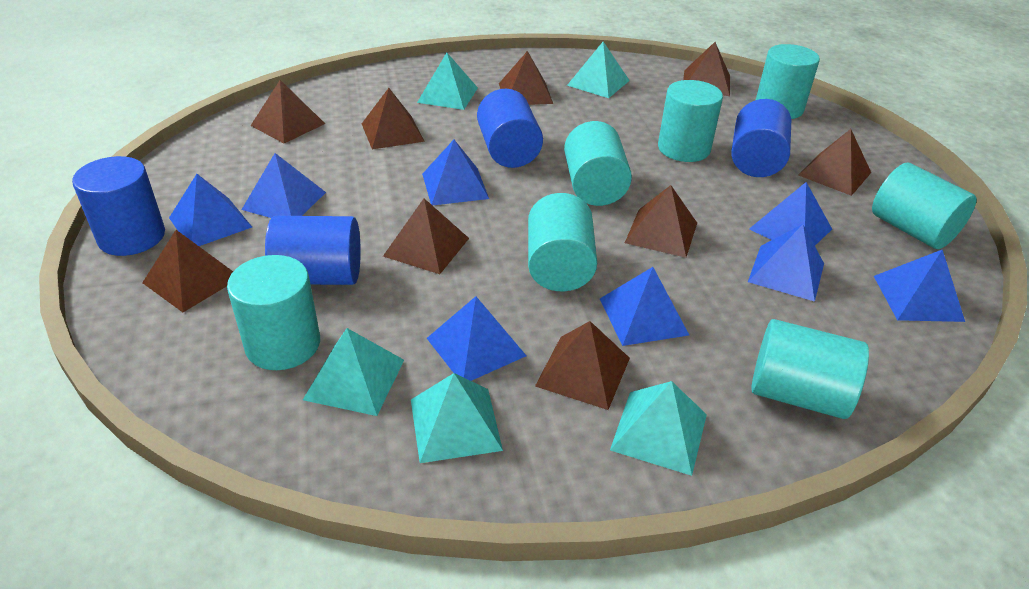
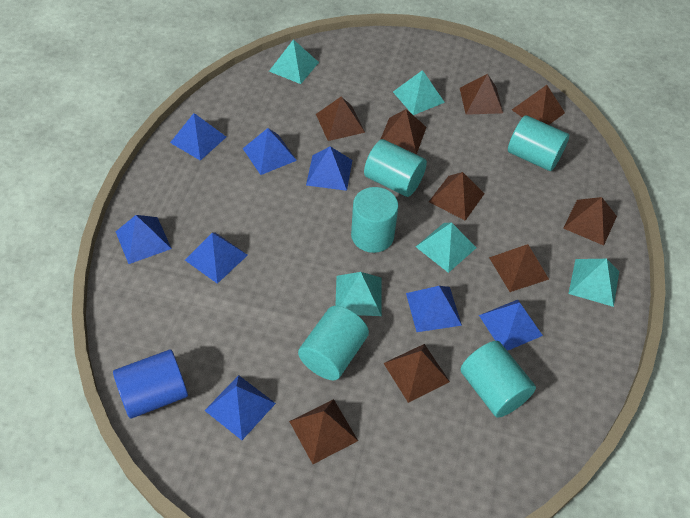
blue cylinder: 4 -> 1
turquoise cylinder: 7 -> 5

